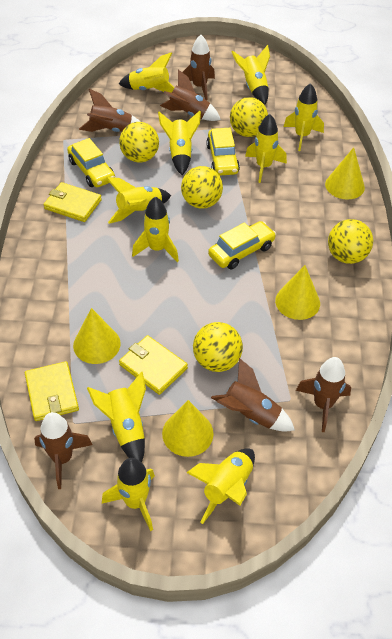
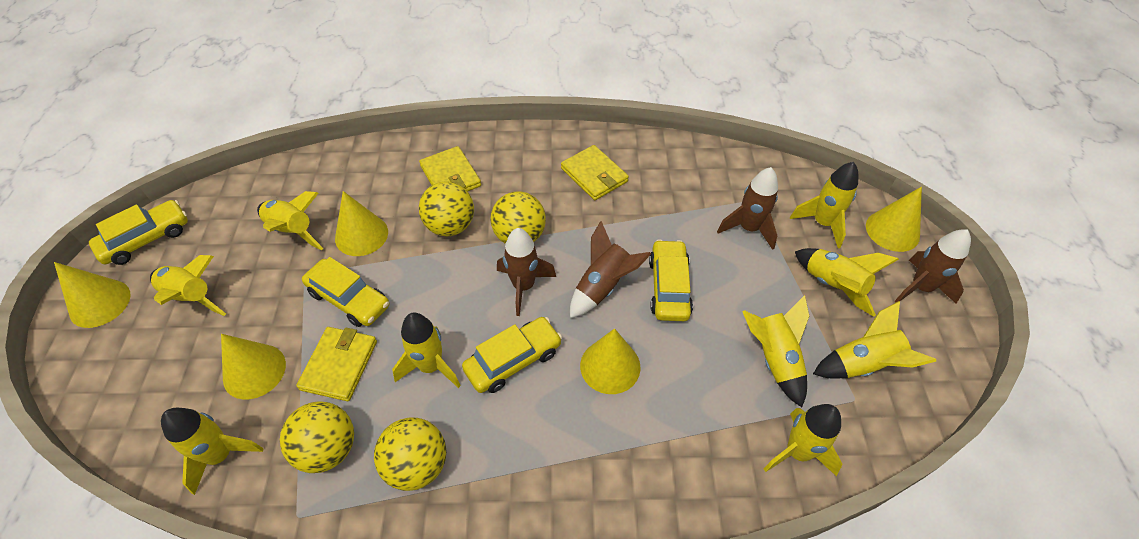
brown rocket: 6 -> 4
yellow ball: 5 -> 4
yellow car: 3 -> 4
yellow cone: 4 -> 5
yellow rocket: 10 -> 9

